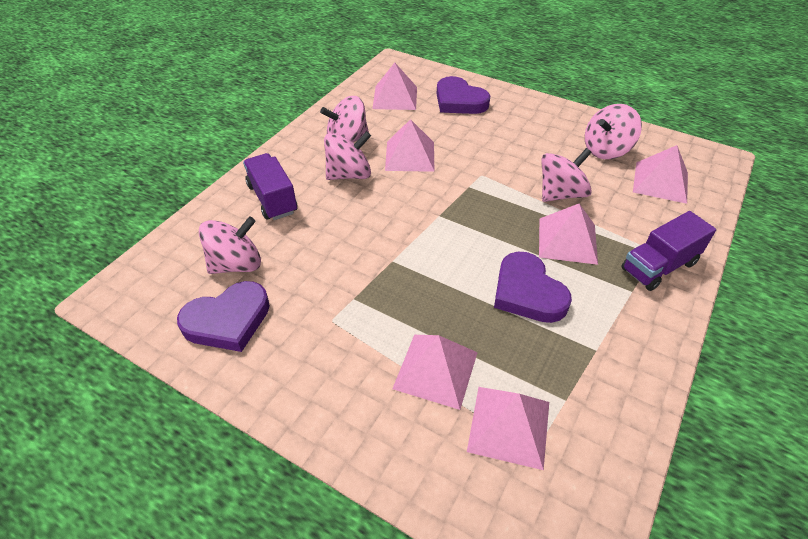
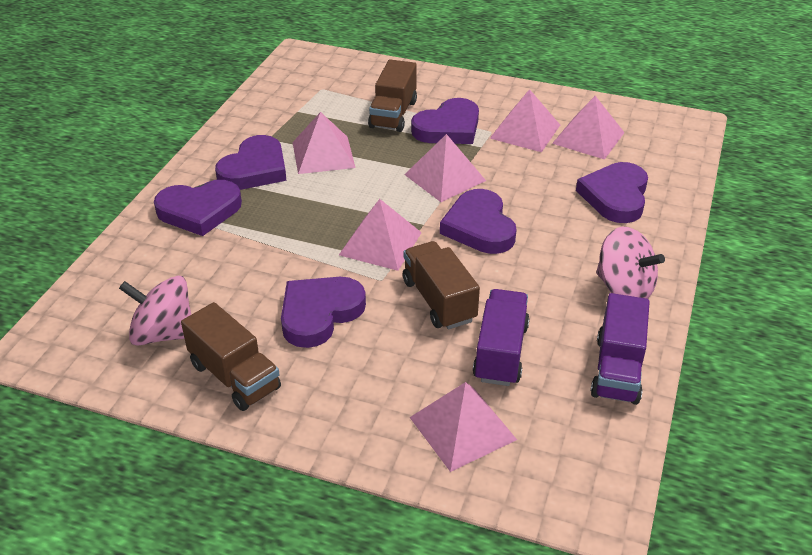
brown truck: 0 -> 3
pink spinning top: 5 -> 2
purple heart: 3 -> 6

